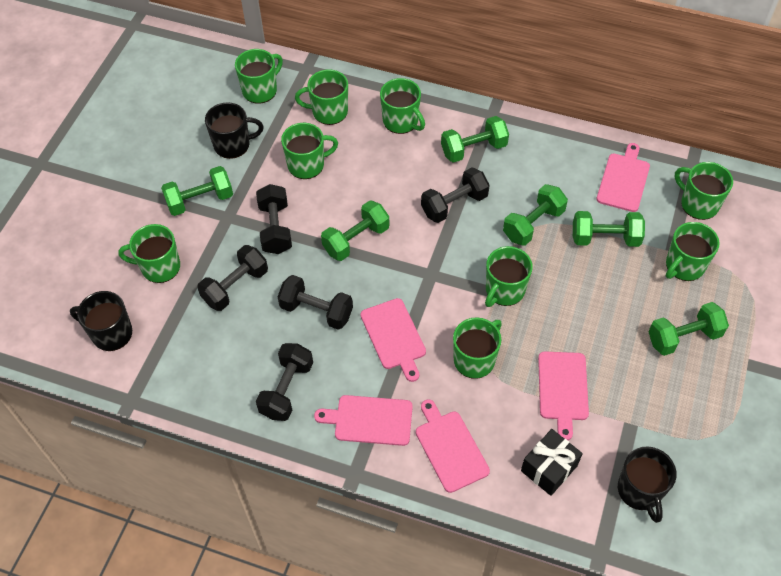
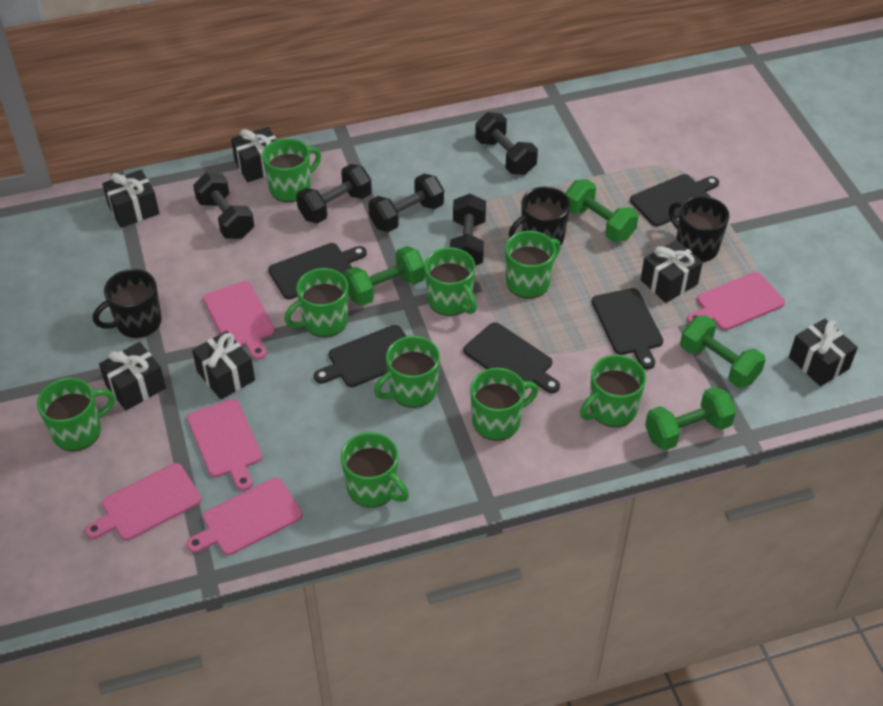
black cutting board: 0 -> 5
black gift: 1 -> 6
green dumbbell: 6 -> 4

